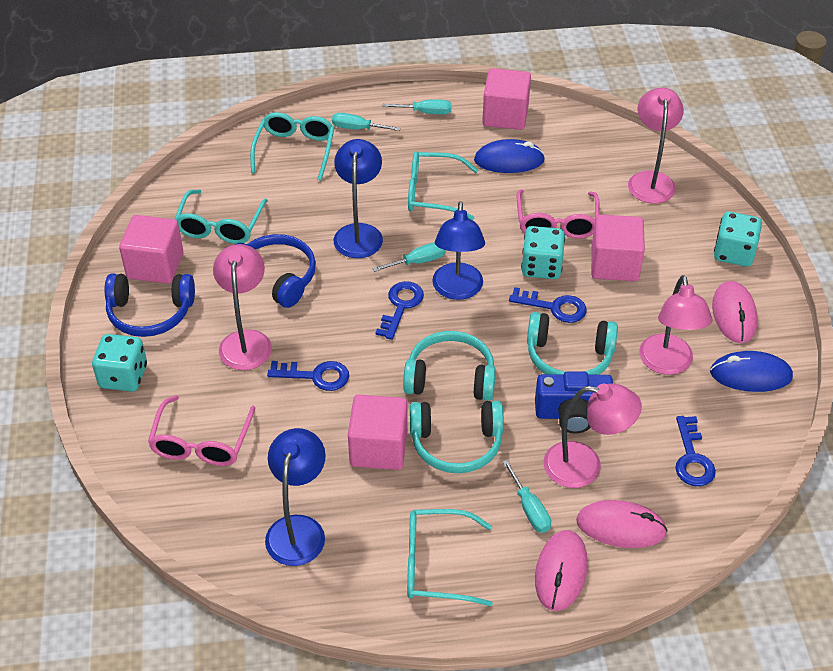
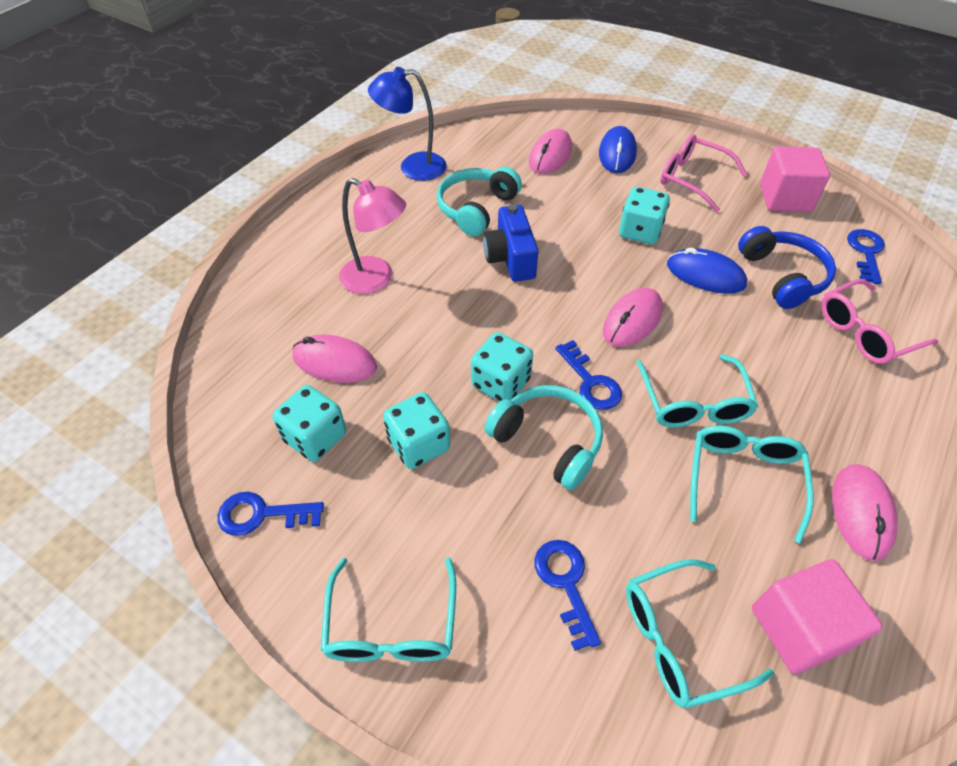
blue headphones: 2 -> 1
blue lamp: 3 -> 1
pink cube: 4 -> 2
pink lamp: 4 -> 1
pink mouse: 3 -> 4
turquoise dice: 3 -> 4
turquoise headphones: 3 -> 2
turquoise screwdriver: 4 -> 0

